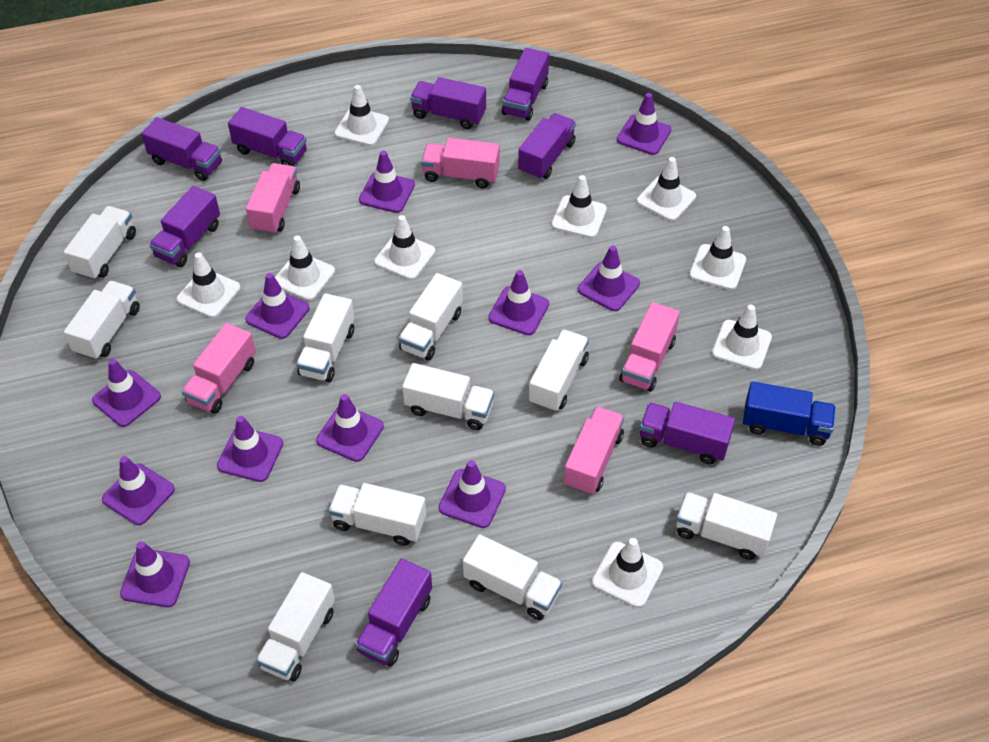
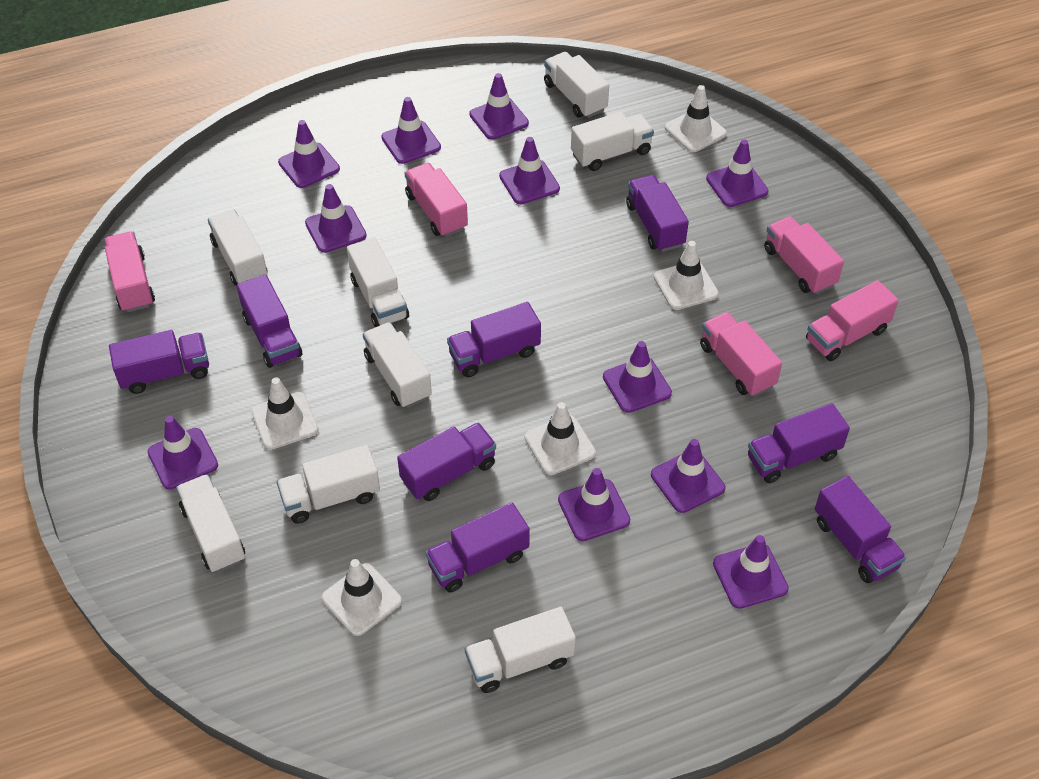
blue truck: 1 -> 0
white traffic cone: 9 -> 5
white truck: 10 -> 8

